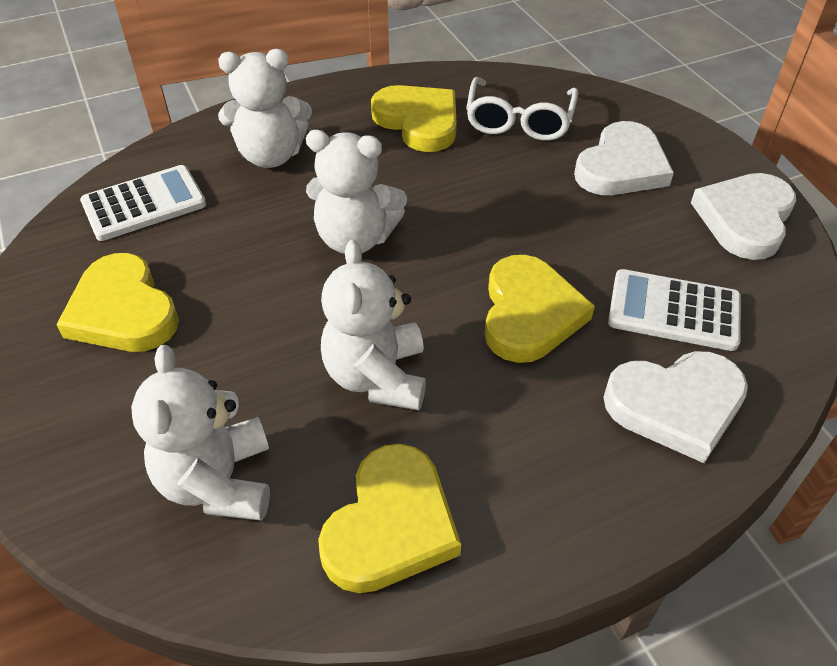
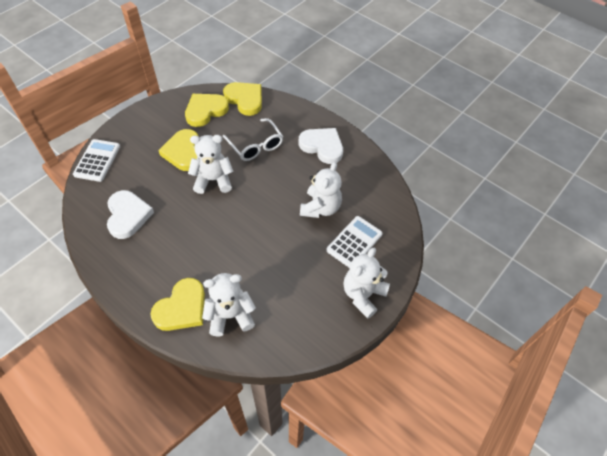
white heart: 3 -> 2

